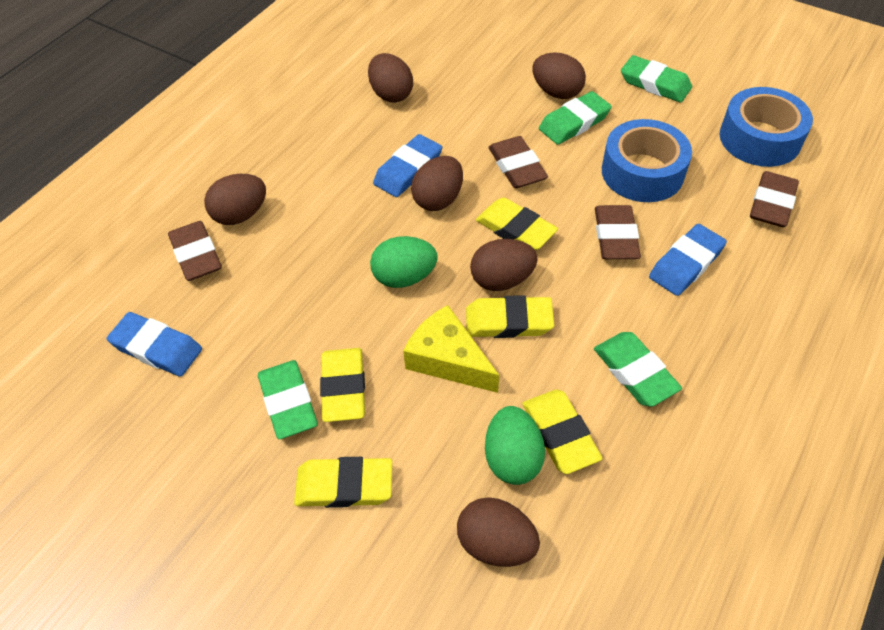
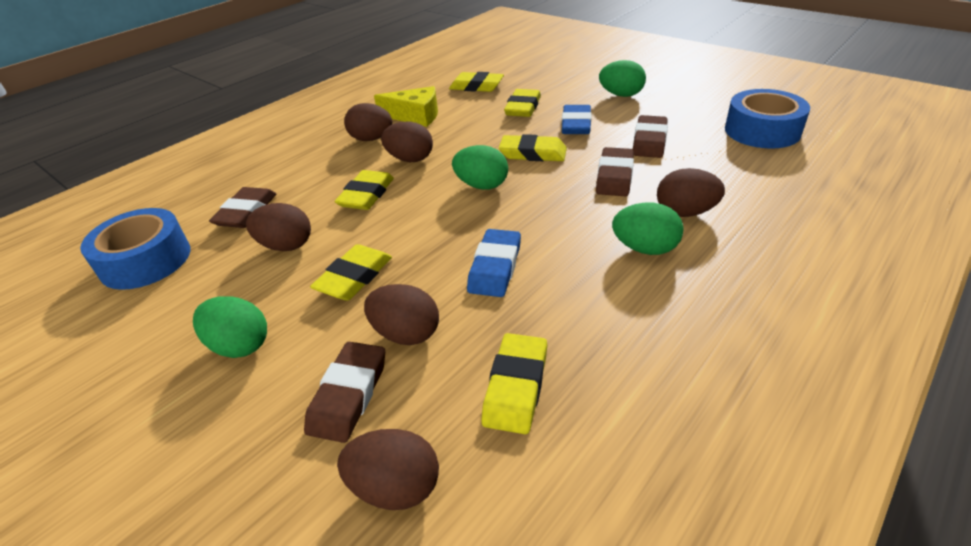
blue eraser: 3 -> 2
green egg: 2 -> 4
green eraser: 4 -> 0
yellow eraser: 5 -> 6

